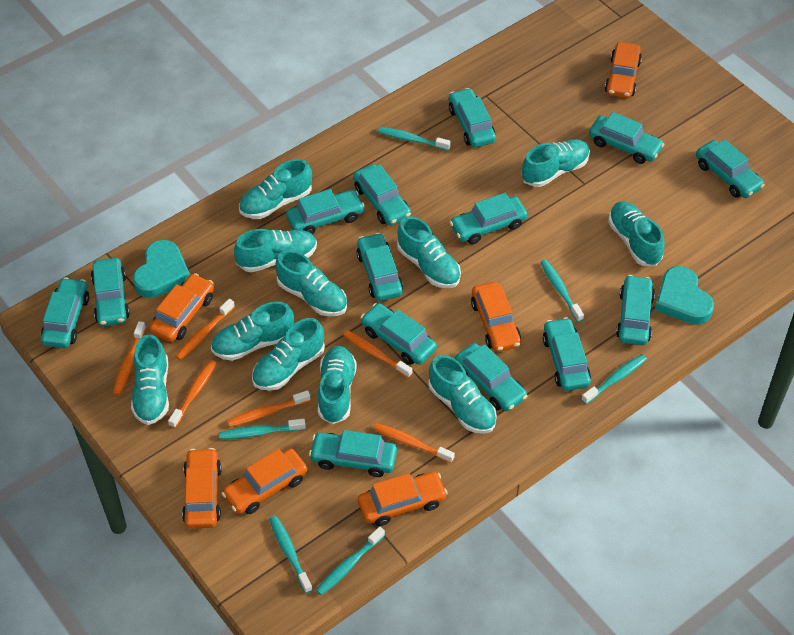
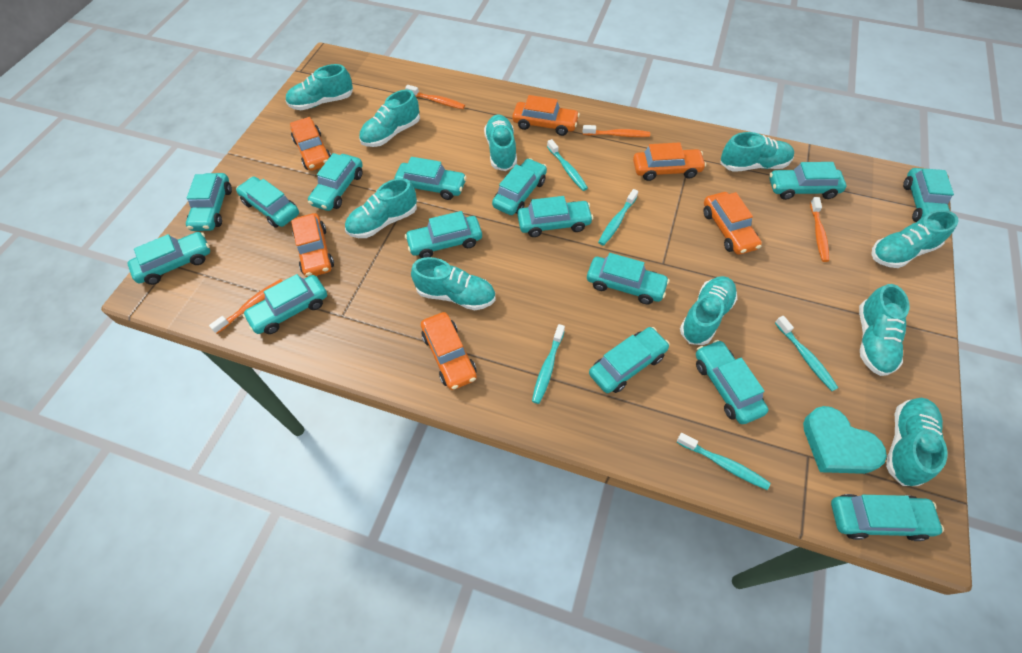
orange toothbrush: 6 -> 4
turquoise car: 14 -> 15
turquoise heart: 2 -> 1
turquoise shoe: 11 -> 10
turquoise toothbrush: 6 -> 5

